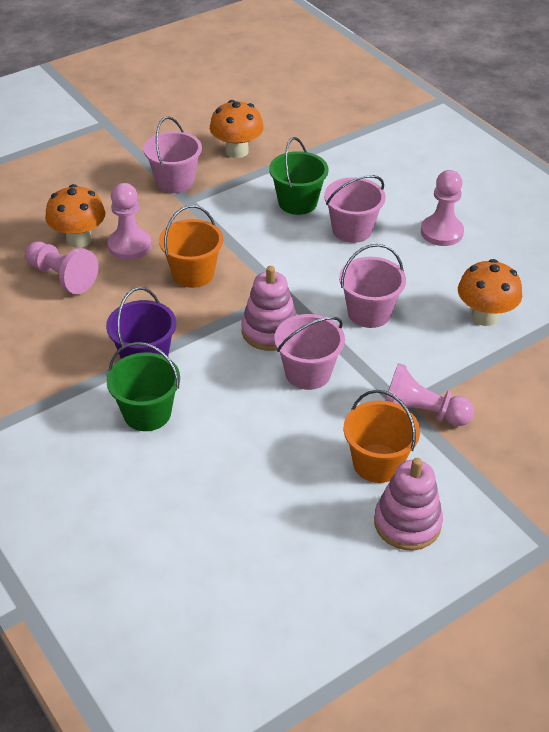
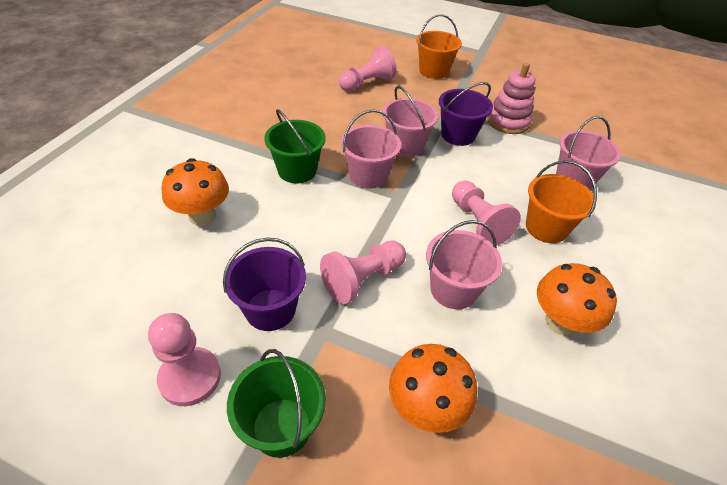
pink stacking toy: 2 -> 1
purple bucket: 1 -> 2

